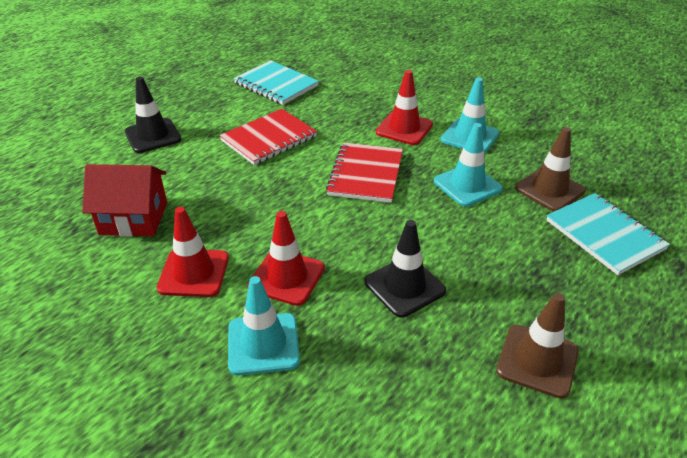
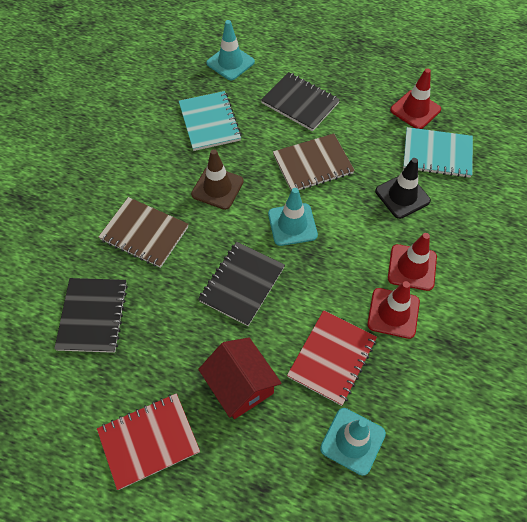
black notebook: 0 -> 3
black traffic cone: 2 -> 1
brown notebook: 0 -> 2
brown traffic cone: 2 -> 1

